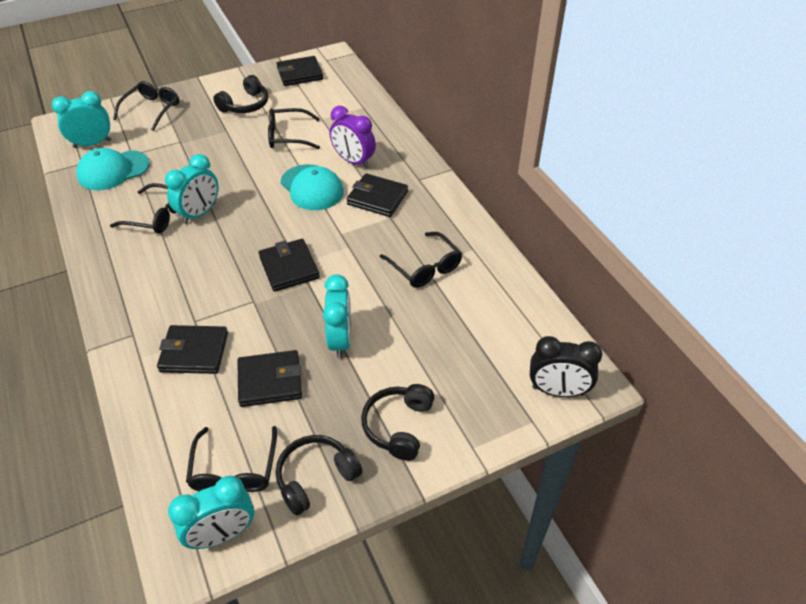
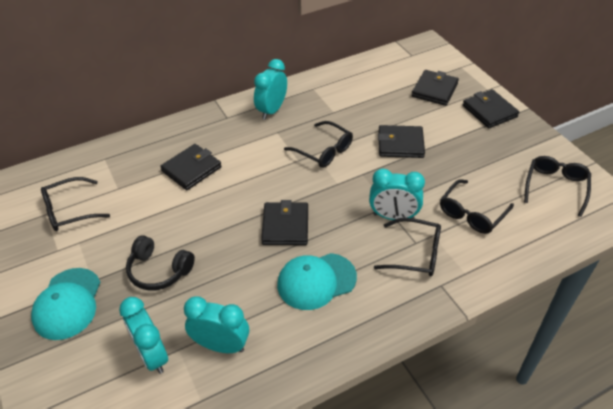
black clock: 1 -> 0
black headphones: 3 -> 1
purple clock: 1 -> 0

